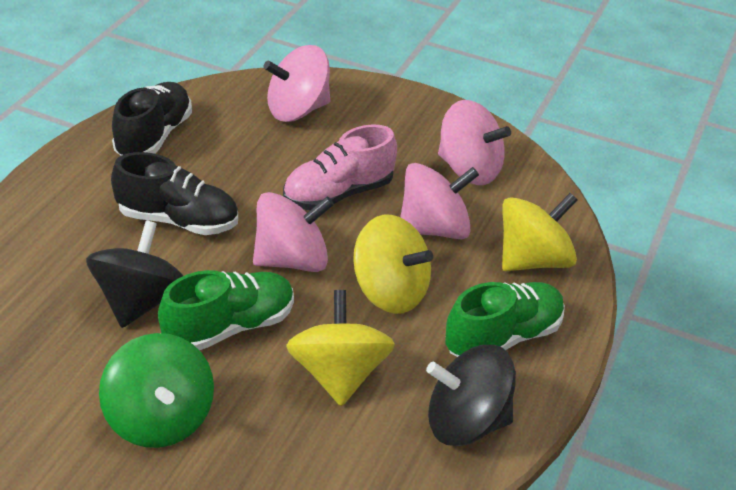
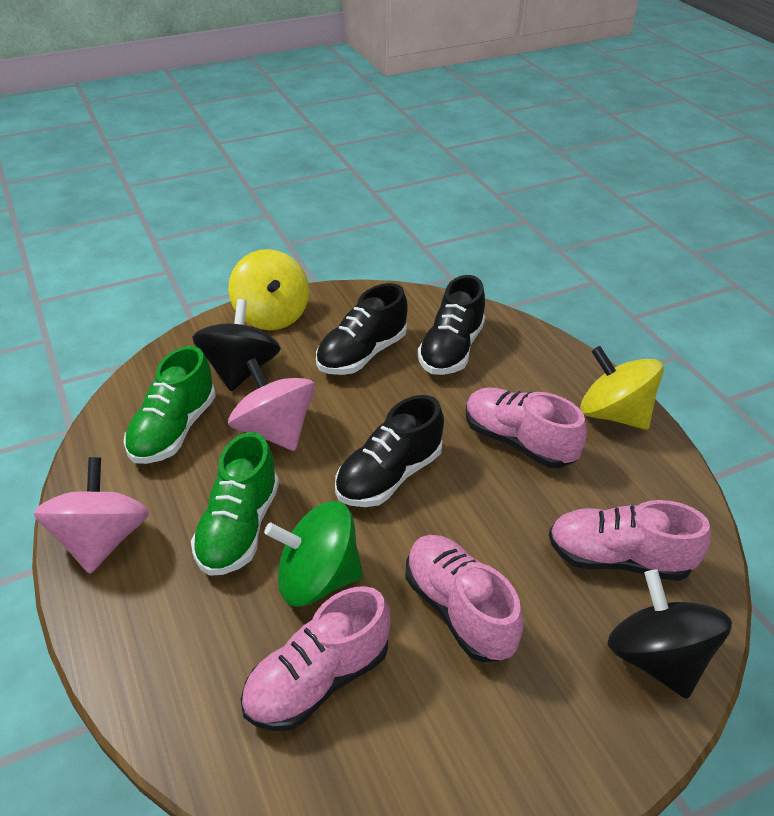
black shoe: 2 -> 3
pink shoe: 1 -> 4
pink spinning top: 4 -> 2
yellow spinning top: 3 -> 2

